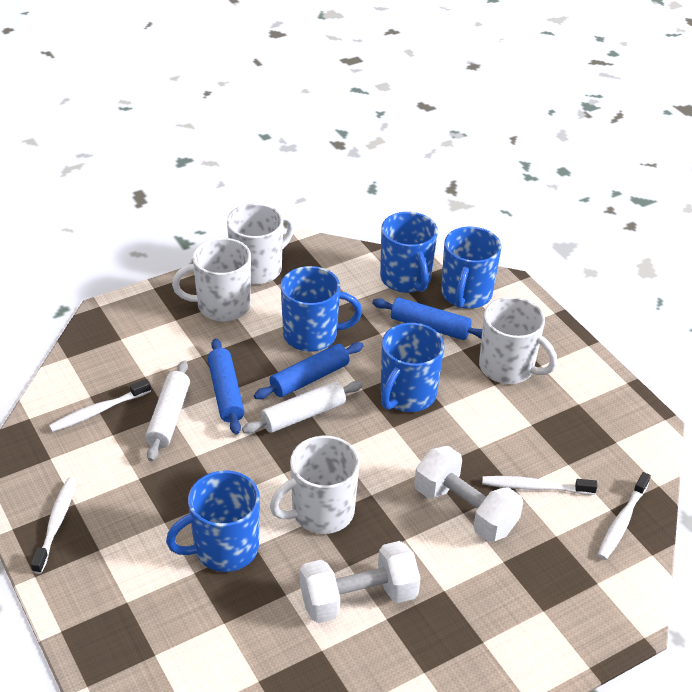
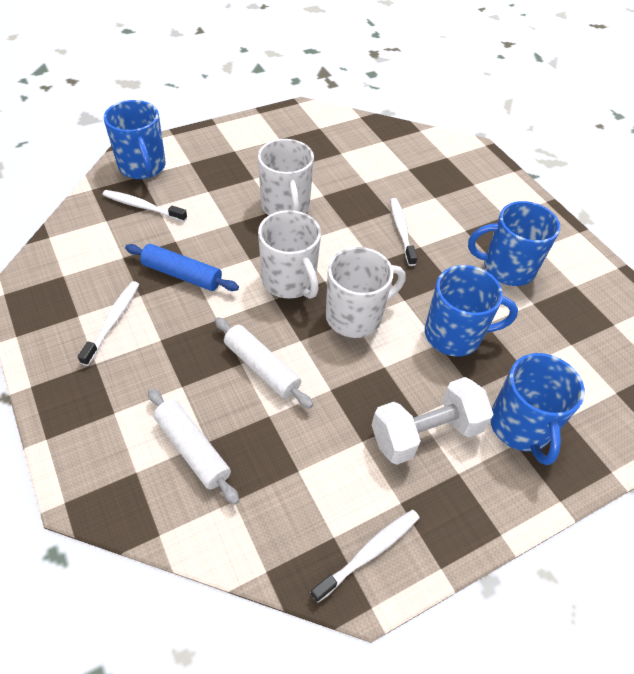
blue mug: 5 -> 4
blue rolling pin: 3 -> 1
white dumbbell: 2 -> 1
white mug: 4 -> 3

